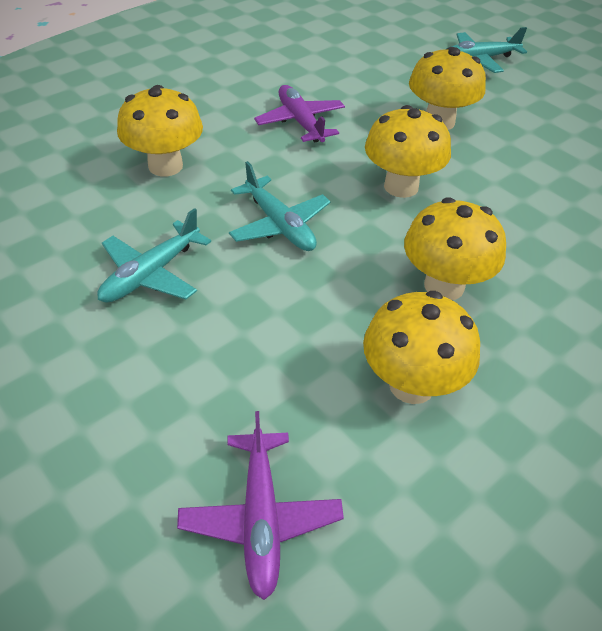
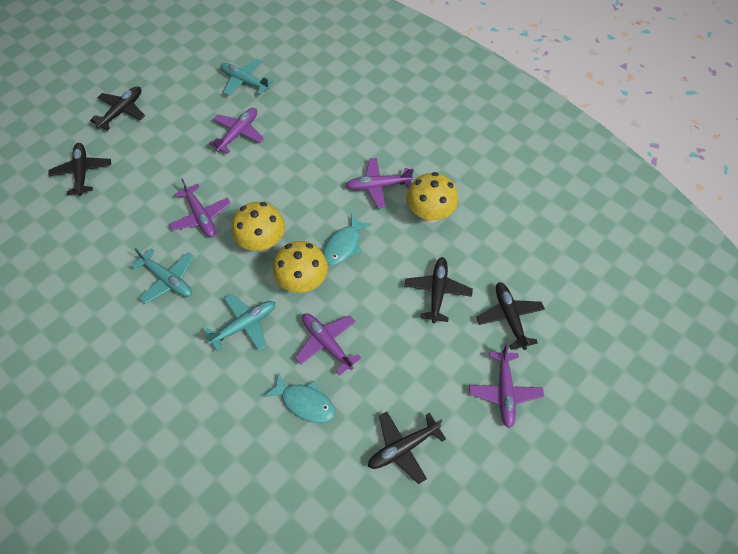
black plane: 0 -> 5
purple plane: 2 -> 5
turquoise fish: 0 -> 2
yellow mushroom: 5 -> 3

